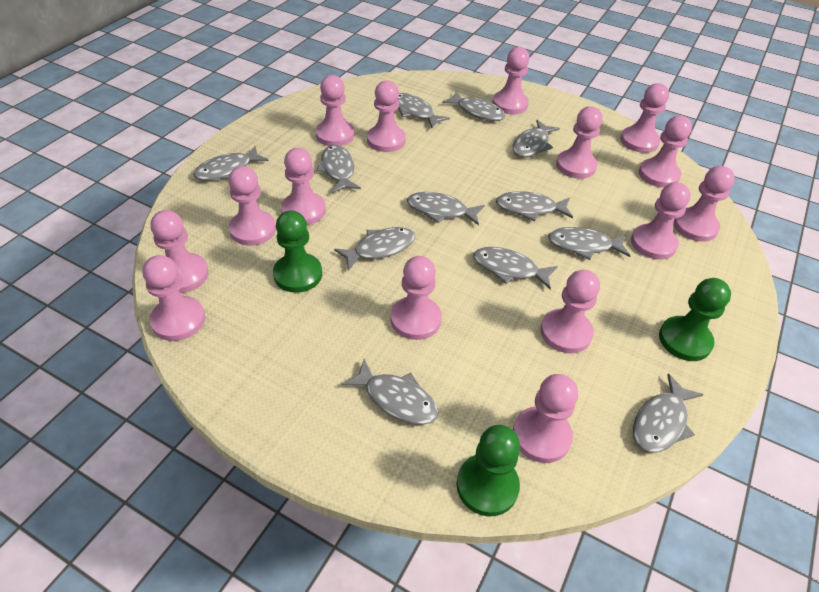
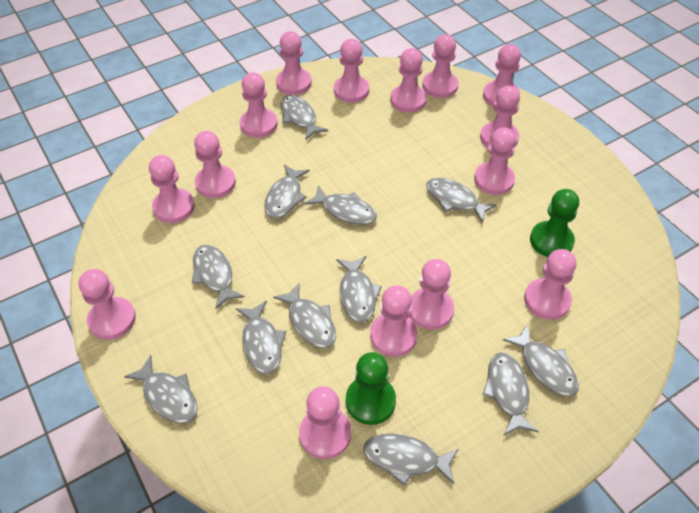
green pawn: 3 -> 2

